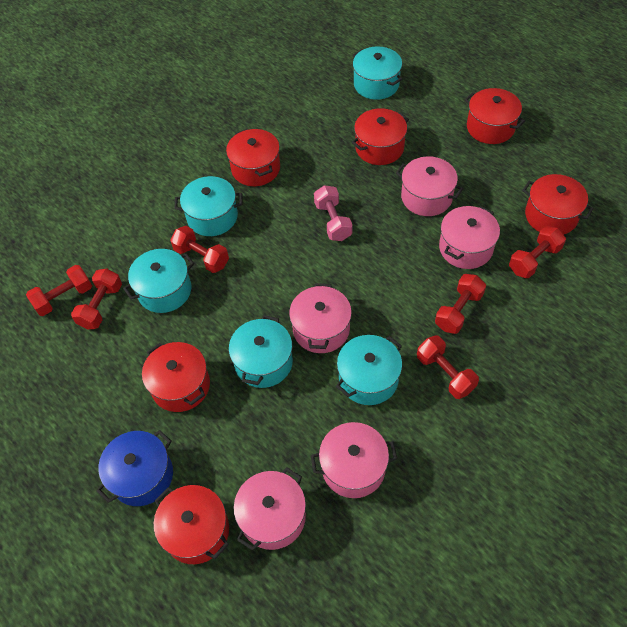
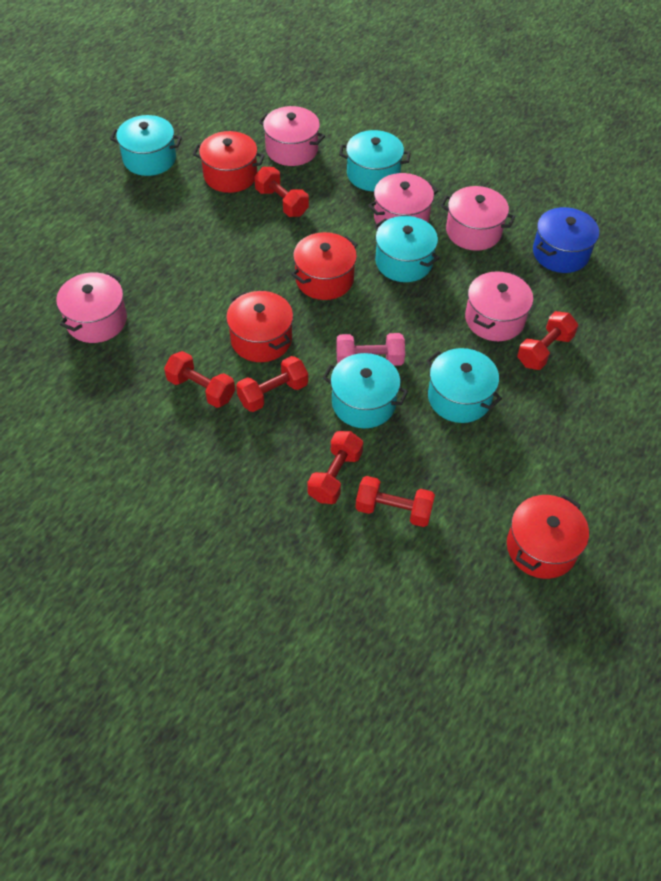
red pot: 6 -> 4

